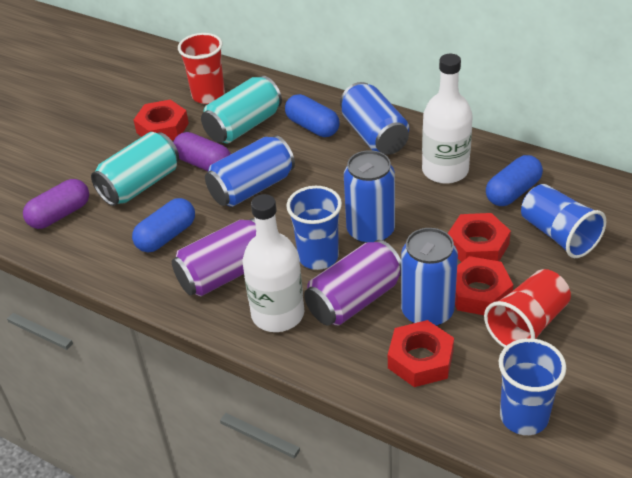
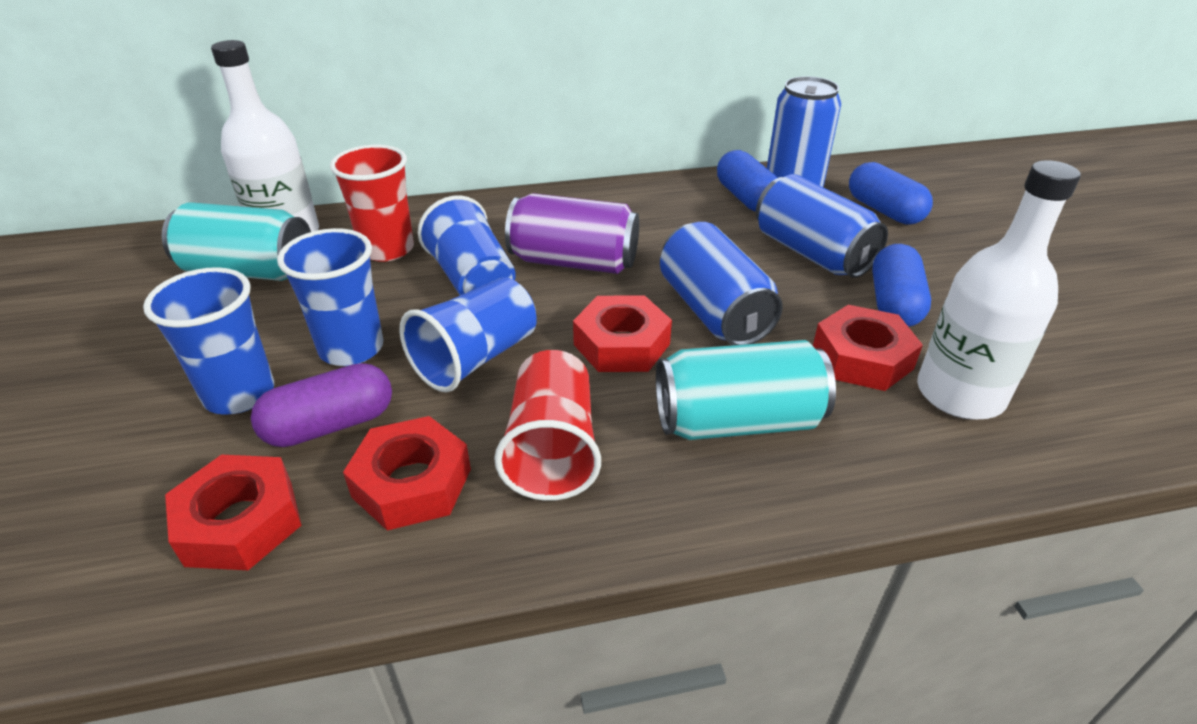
blue can: 4 -> 3
blue cup: 3 -> 4
purple can: 2 -> 1
purple capsule: 2 -> 1

